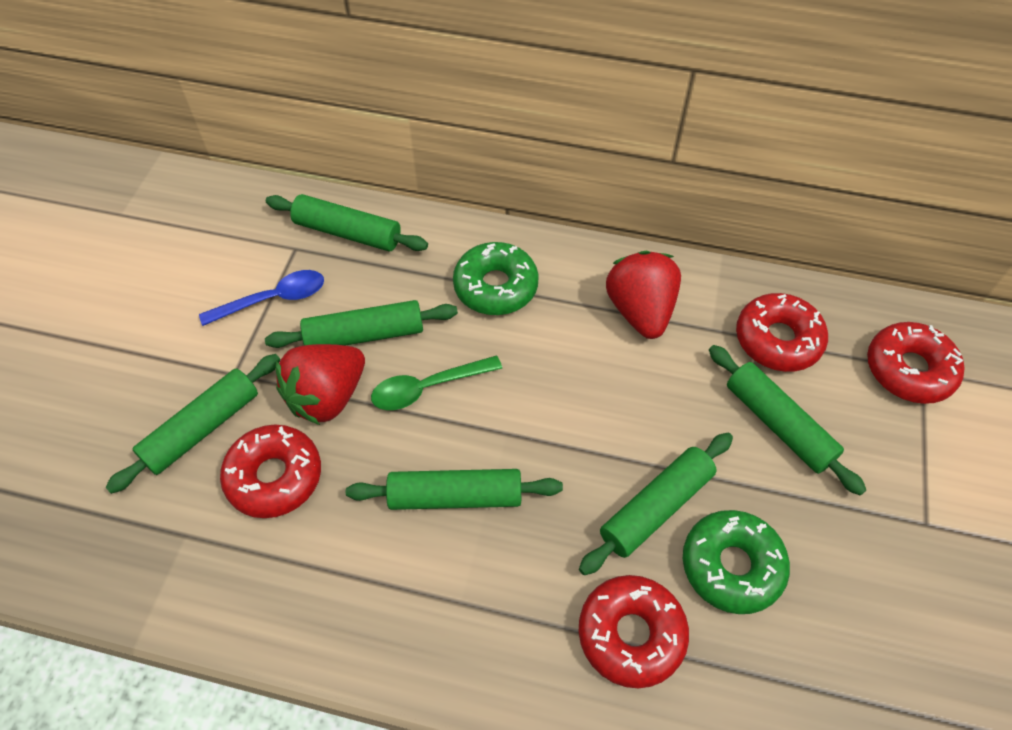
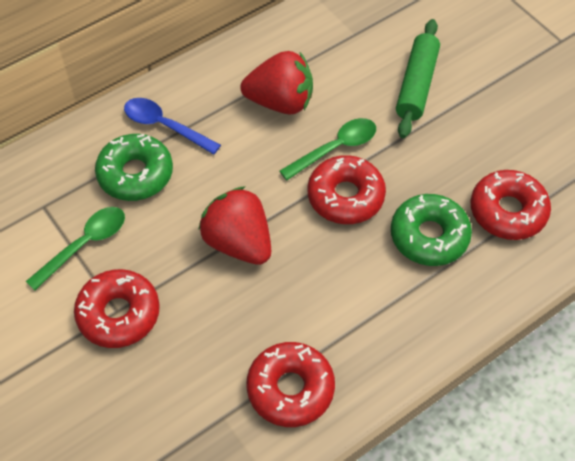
green rolling pin: 6 -> 1
green spoon: 1 -> 2

